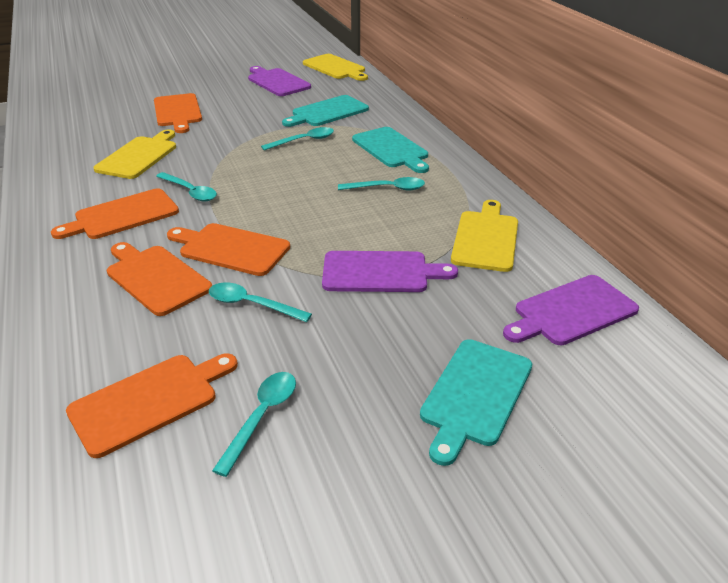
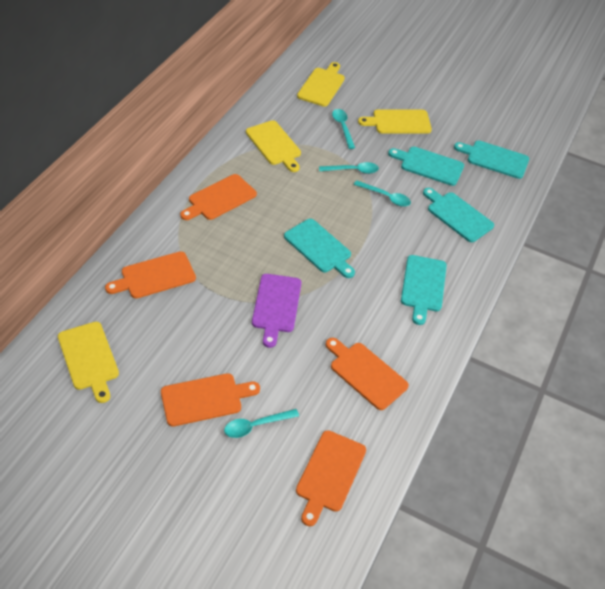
purple cutting board: 3 -> 1
turquoise cutting board: 3 -> 5
turquoise spoon: 5 -> 4
yellow cutting board: 3 -> 4

